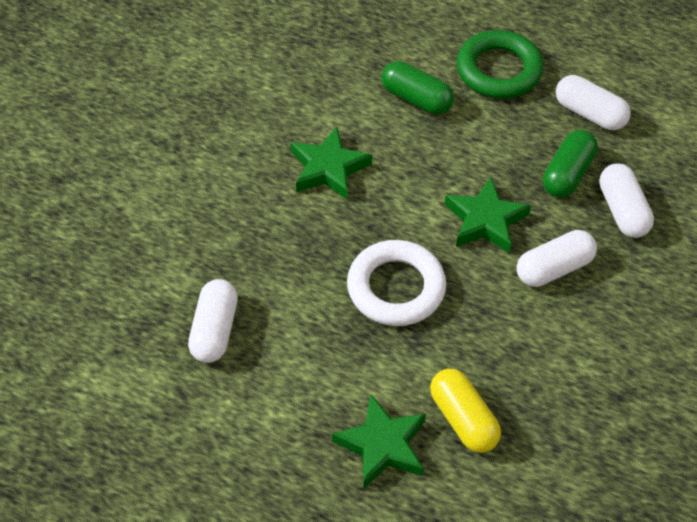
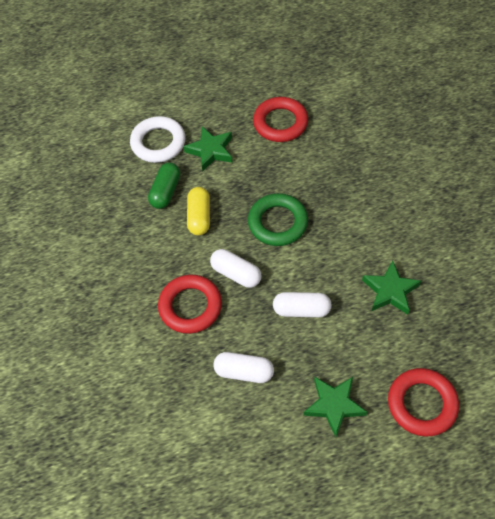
green capsule: 2 -> 1
red ring: 0 -> 3
white capsule: 4 -> 3

